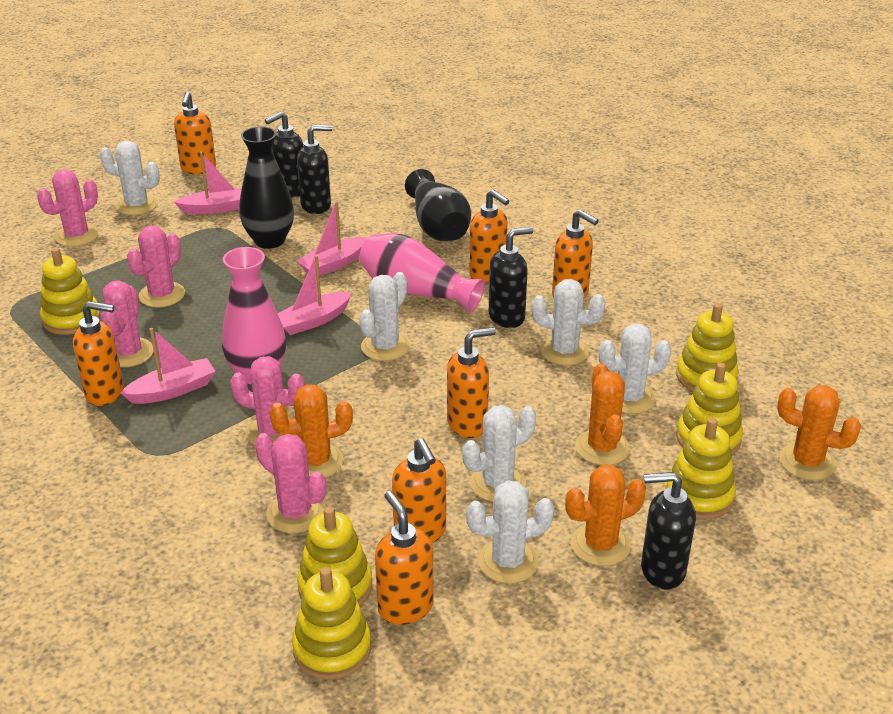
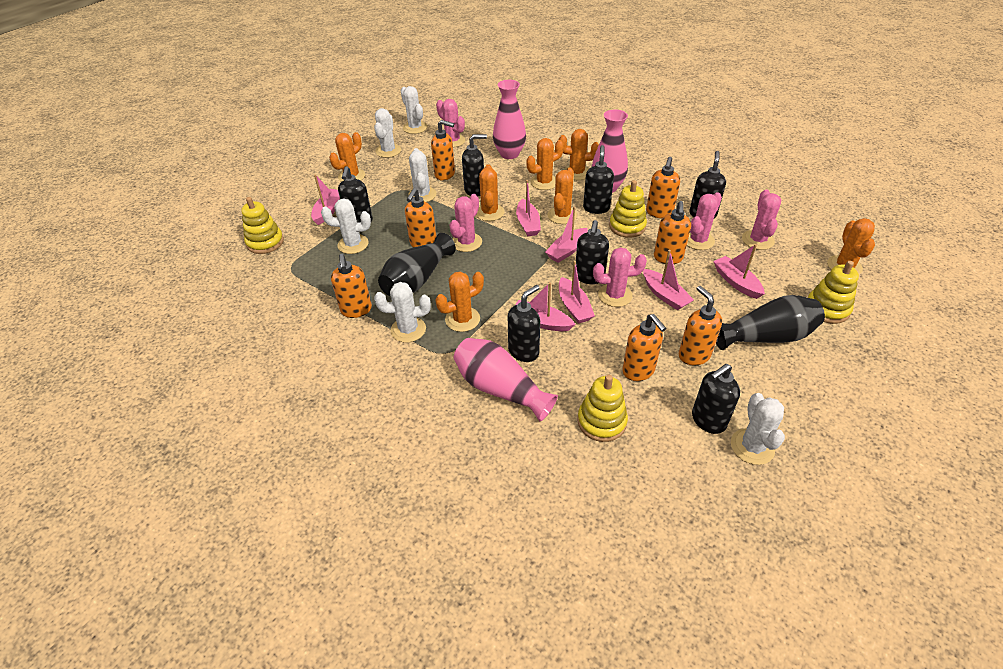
black soap dispenser: 4 -> 7
orange cactus: 4 -> 7
pink boat: 4 -> 7
pink vase: 2 -> 3
yellow stacking toy: 6 -> 4

